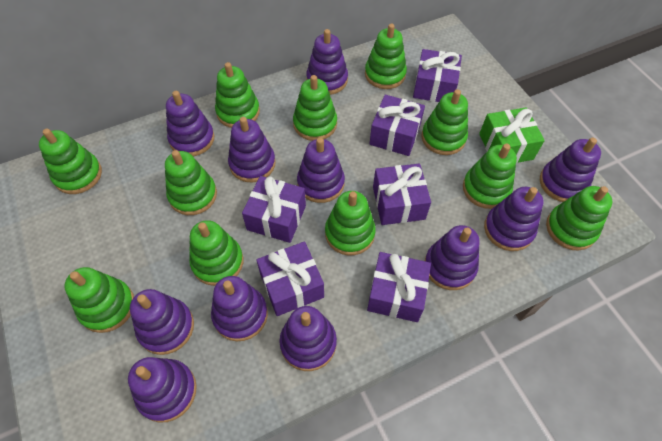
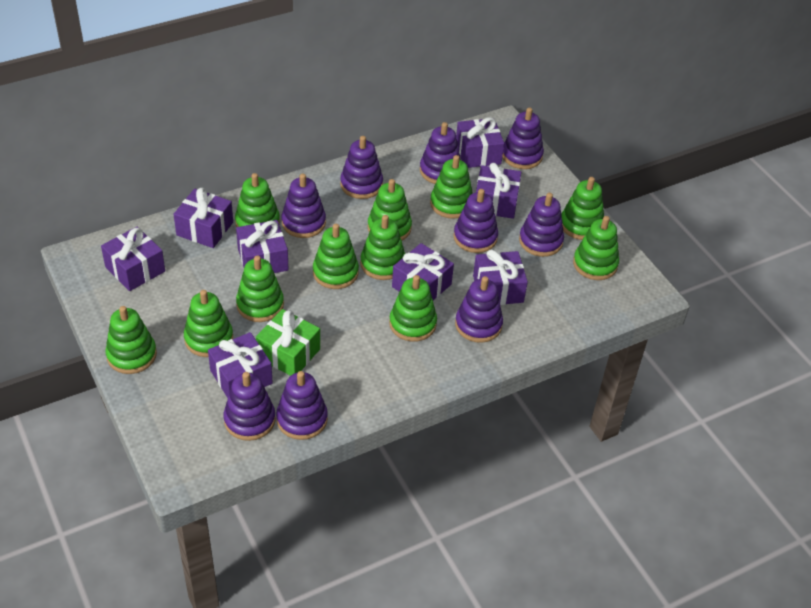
purple gift: 6 -> 8
purple stacking toy: 11 -> 9

